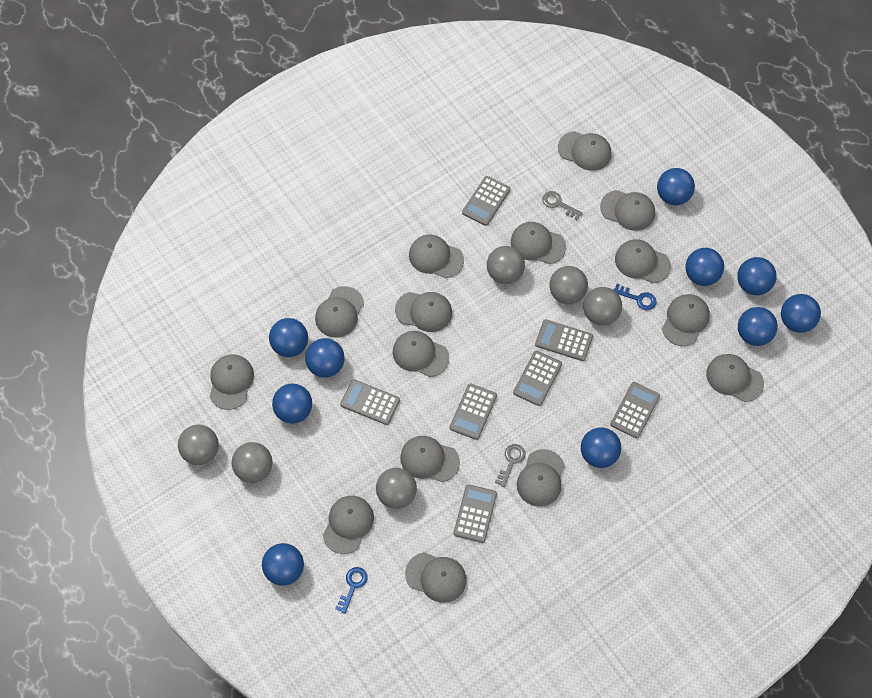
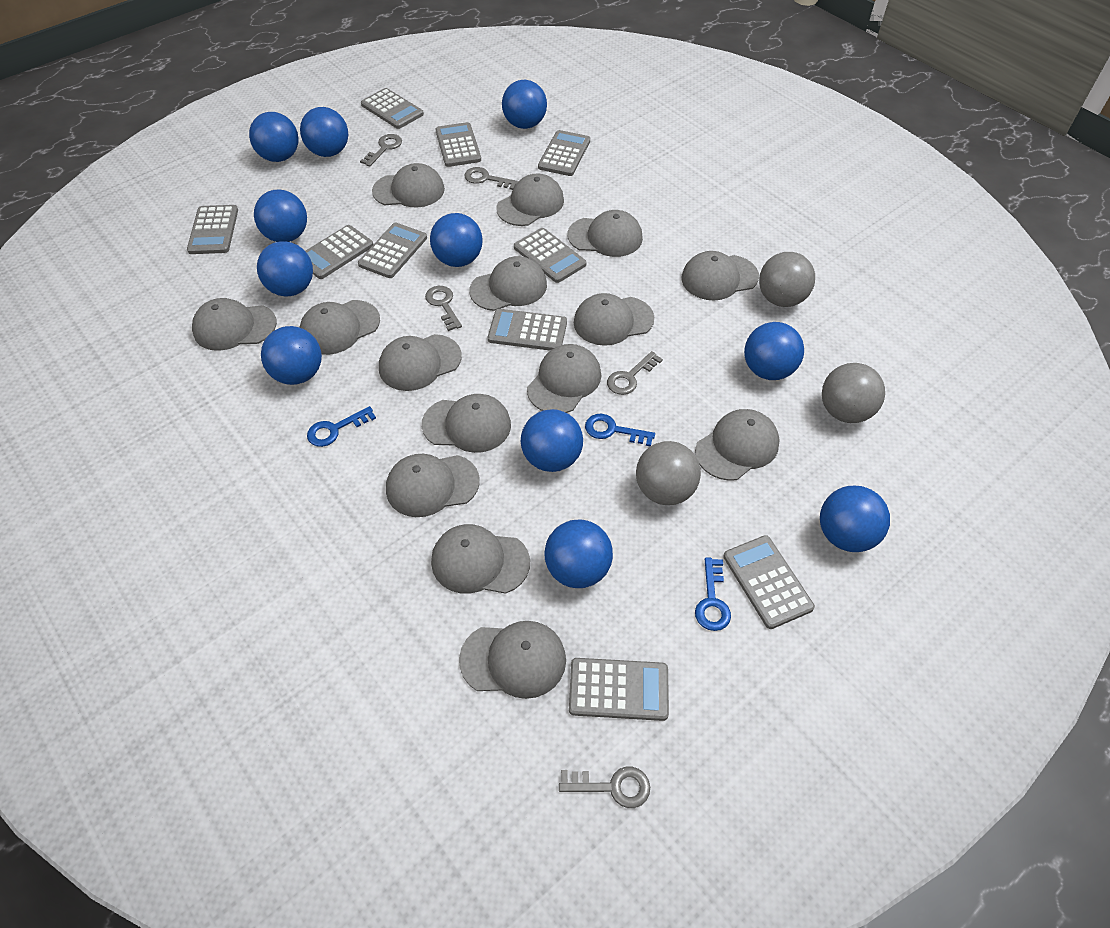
blue ball: 10 -> 11
blue key: 2 -> 3
grey ball: 6 -> 3
grey calculator: 7 -> 10
grey key: 2 -> 5

